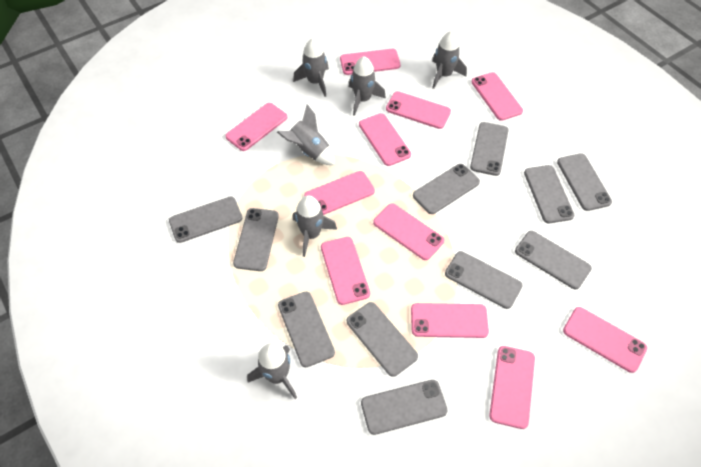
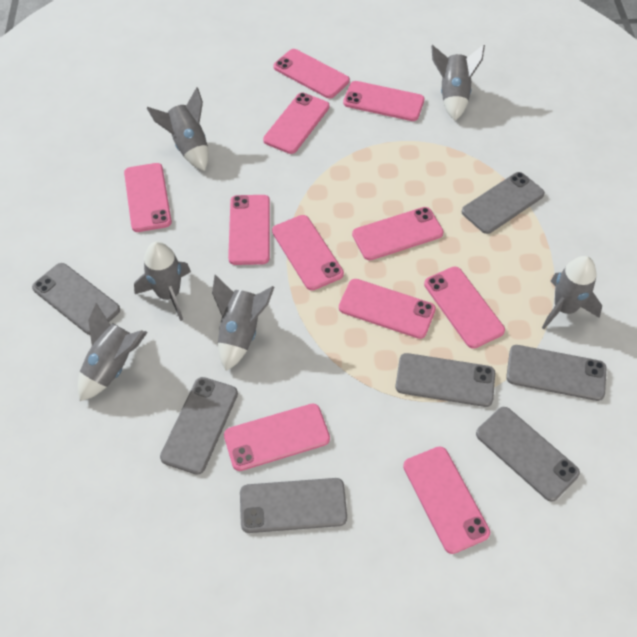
grey phone: 11 -> 7

